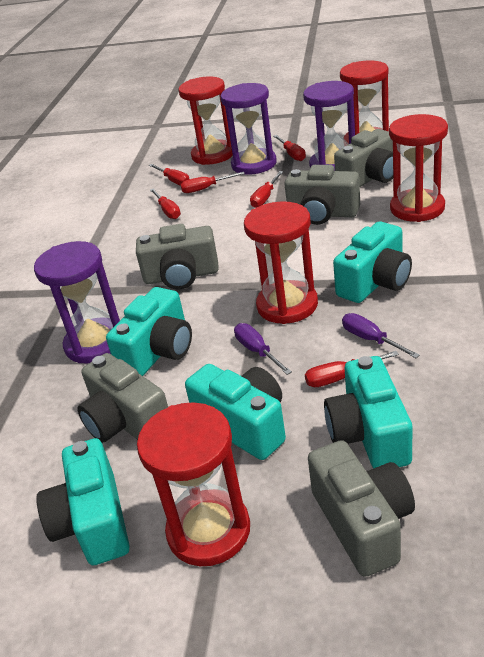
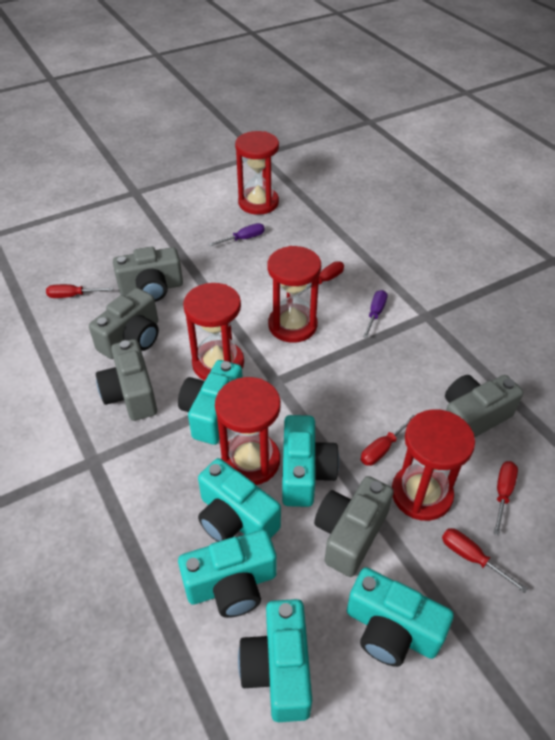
purple hourglass: 3 -> 0
red screwdriver: 6 -> 5
turquoise camera: 5 -> 6

